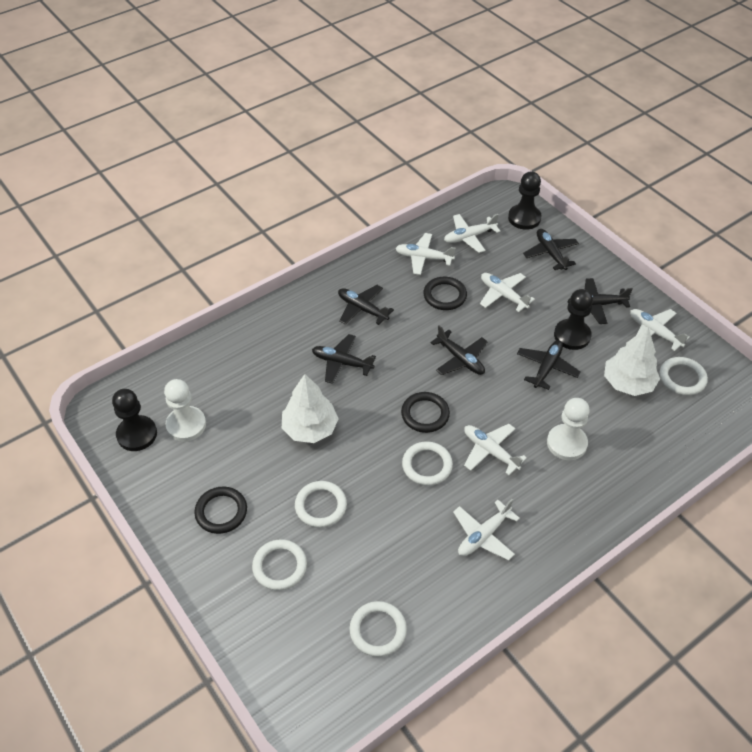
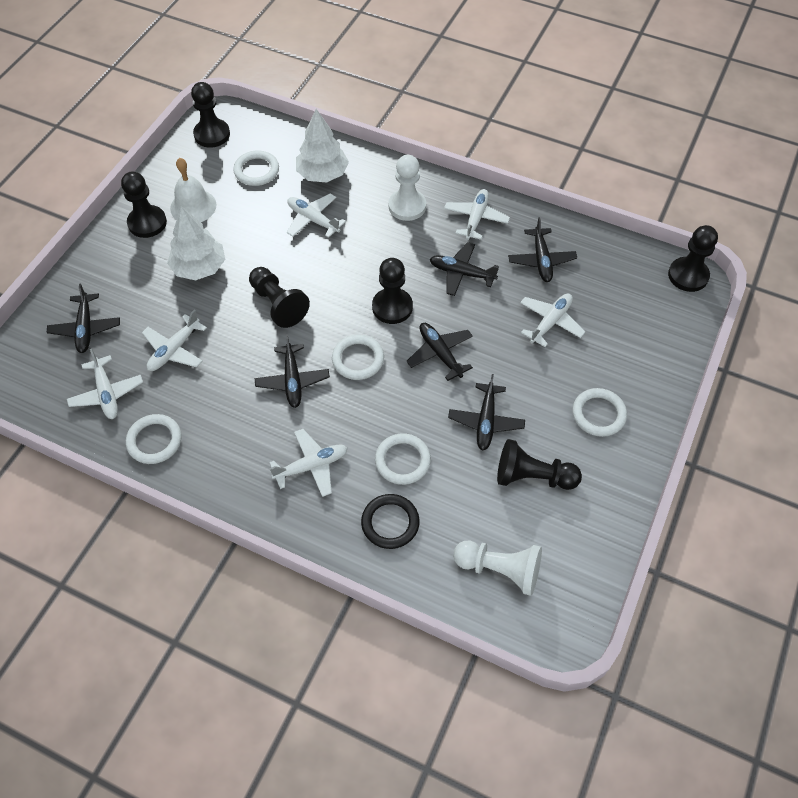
black pawn: 3 -> 6
black ring: 3 -> 1
white bell: 0 -> 1

